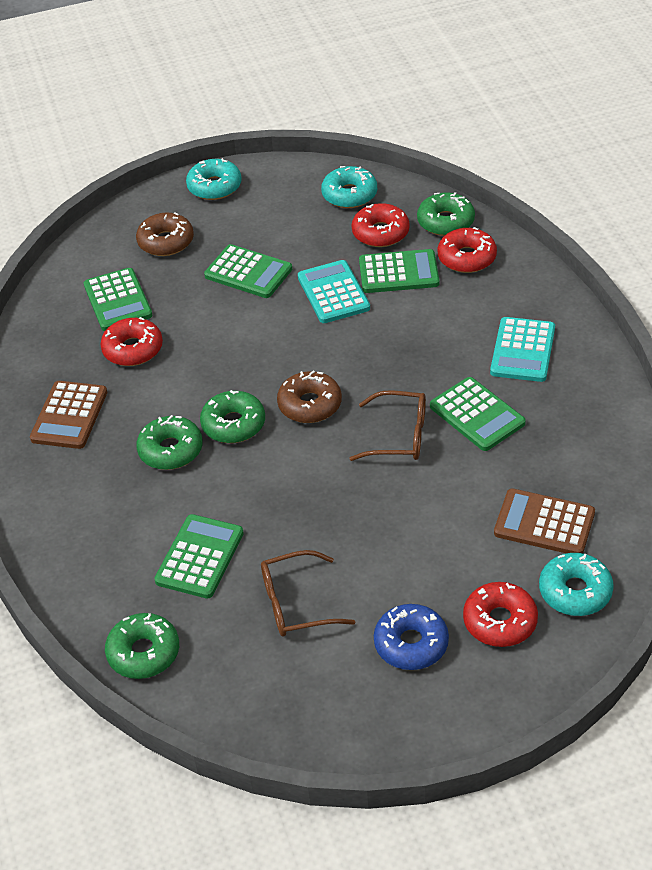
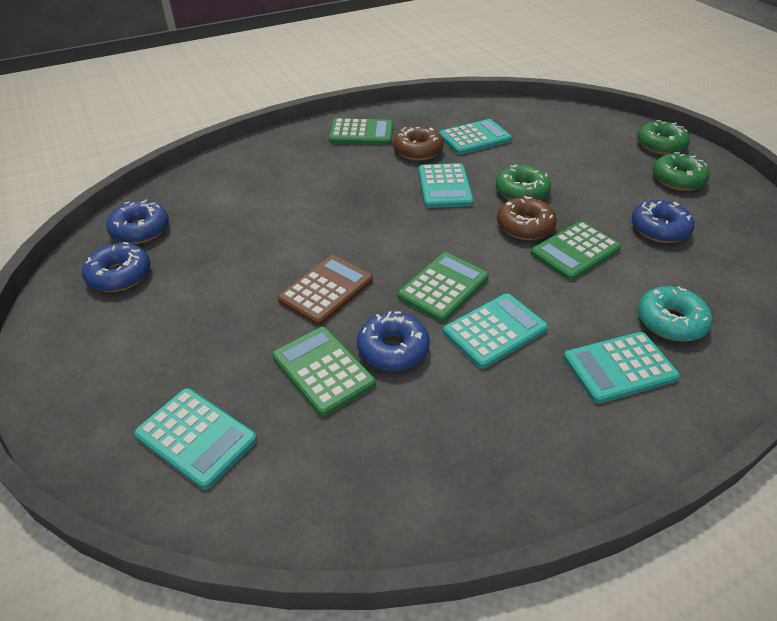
blue donut: 1 -> 4
brown calculator: 2 -> 1
brown glasses: 2 -> 0
green calculator: 5 -> 4
green donut: 4 -> 3
red donut: 4 -> 0
turquoise calculator: 2 -> 5
turquoise donut: 3 -> 1

